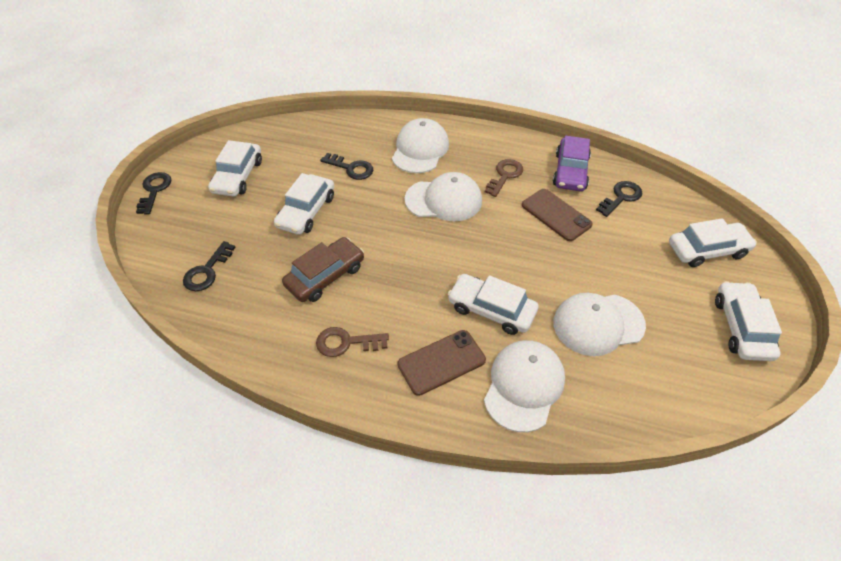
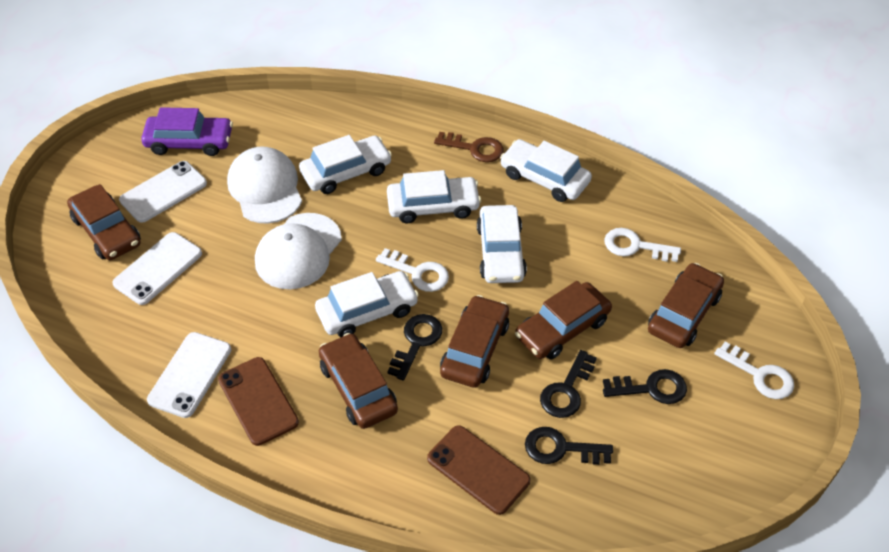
brown car: 1 -> 5
brown key: 2 -> 1
white cap: 4 -> 2
white key: 0 -> 3
white phone: 0 -> 3

